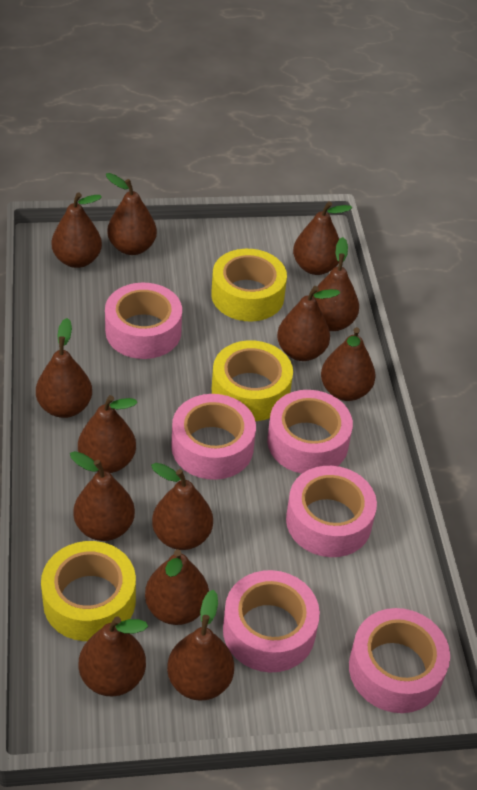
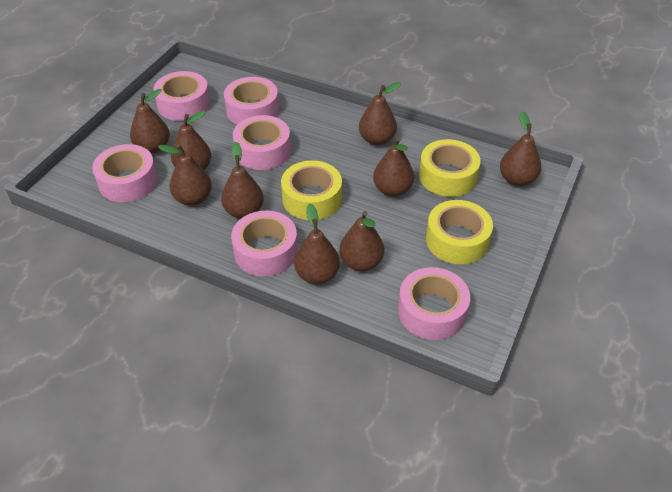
brown pear: 13 -> 9

